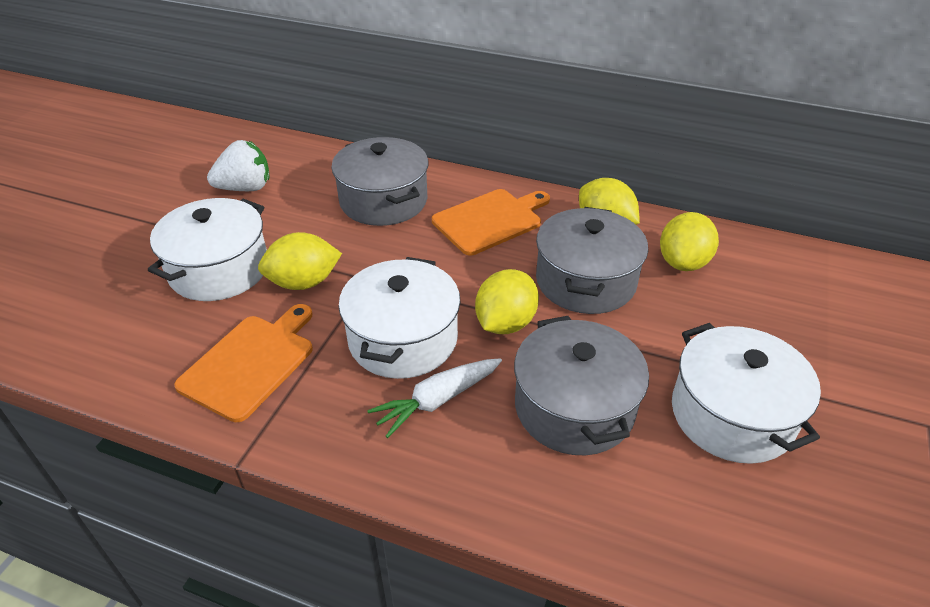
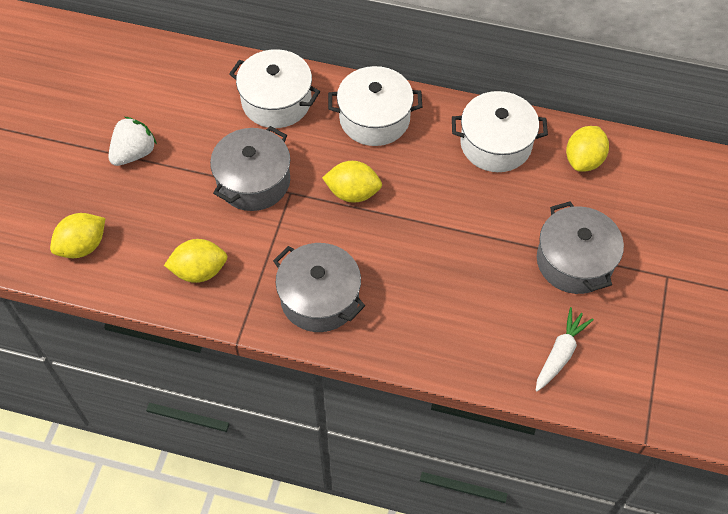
orange cutting board: 2 -> 0

